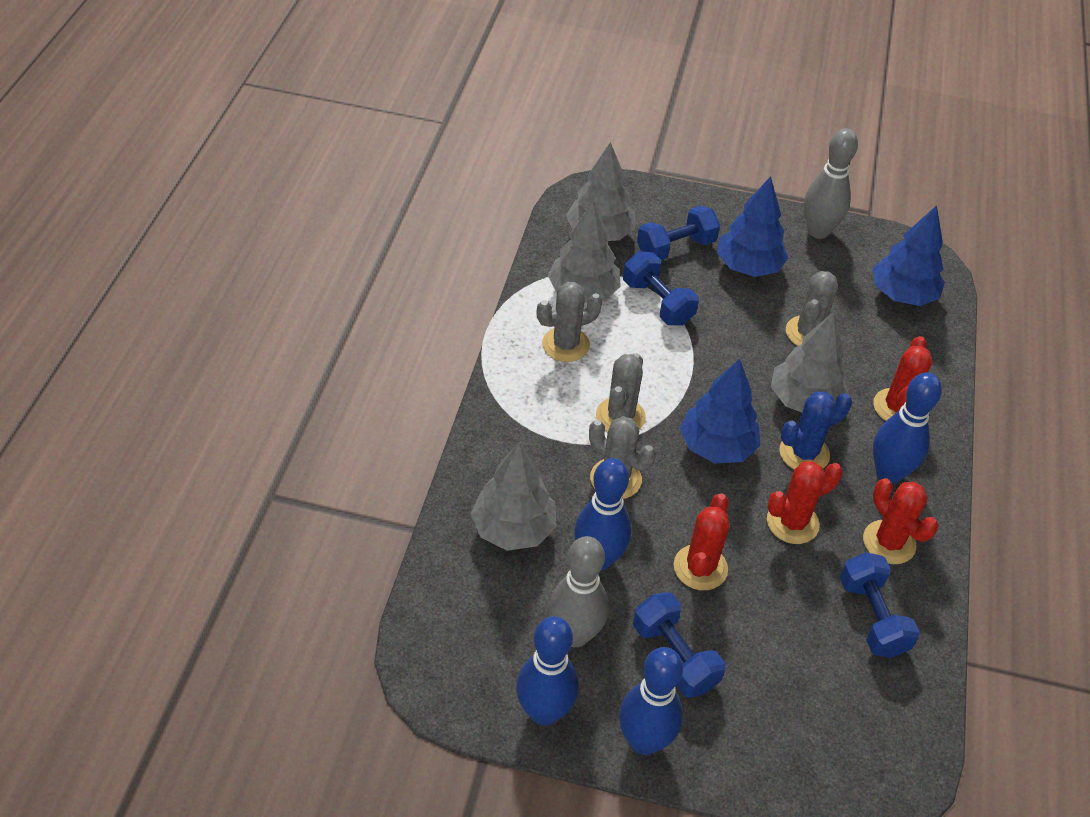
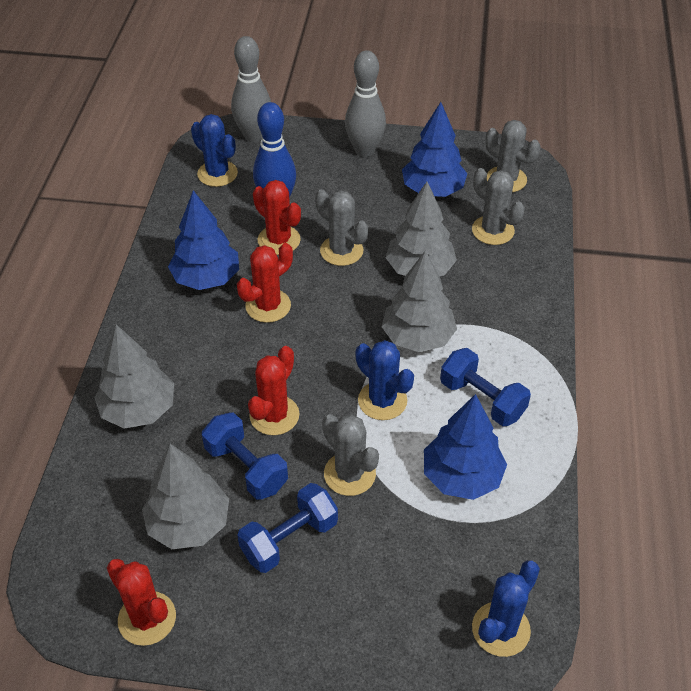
blue bowling pin: 4 -> 1
blue cactus: 1 -> 3
blue dumbbell: 4 -> 3

